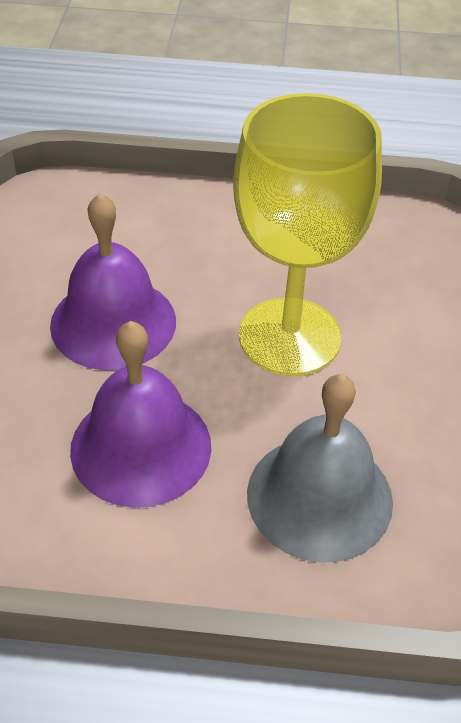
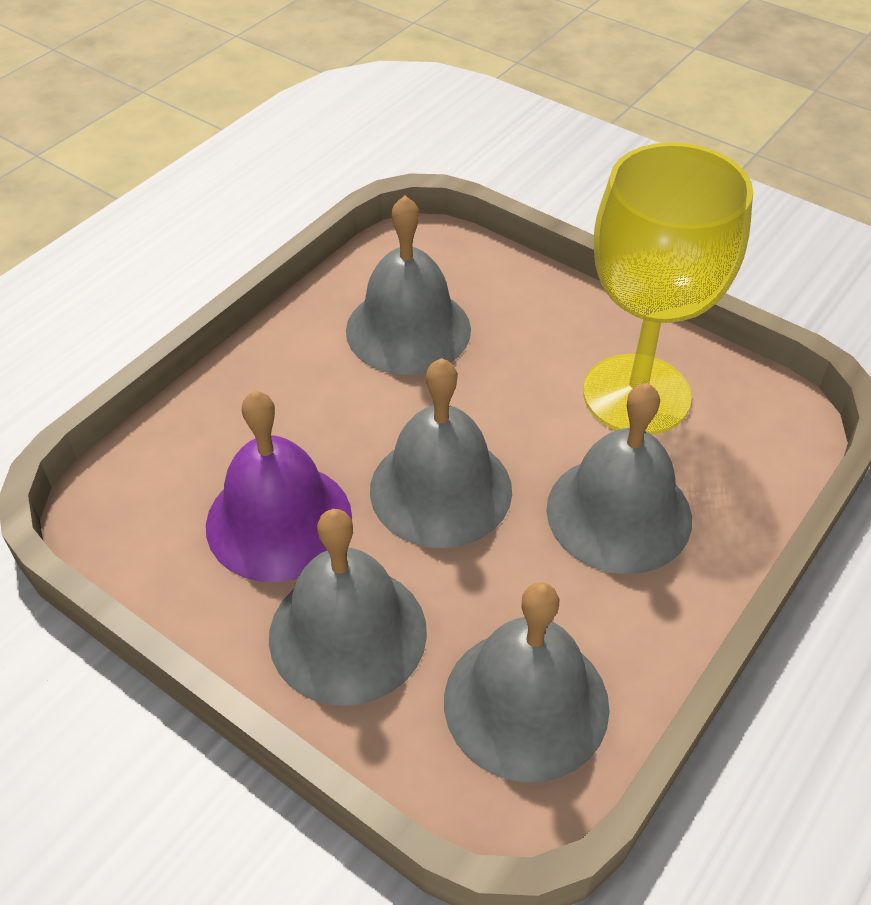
grey bell: 1 -> 5
purple bell: 2 -> 1

